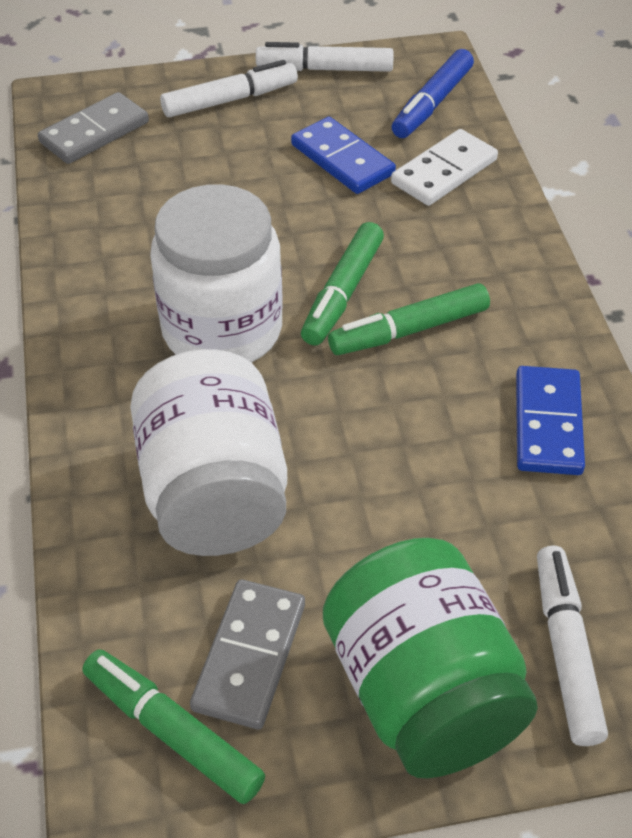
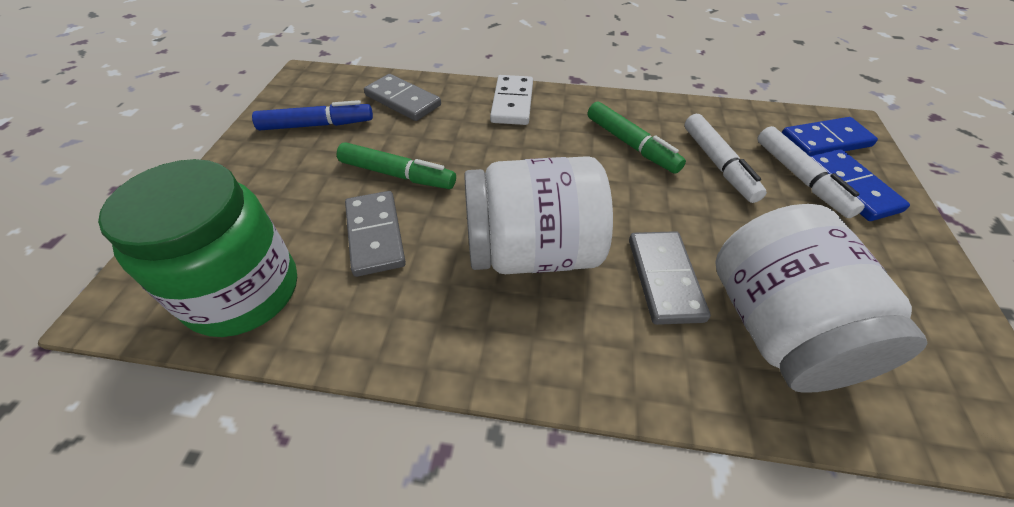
green marker: 3 -> 2
grey domino: 2 -> 3
white marker: 3 -> 2

